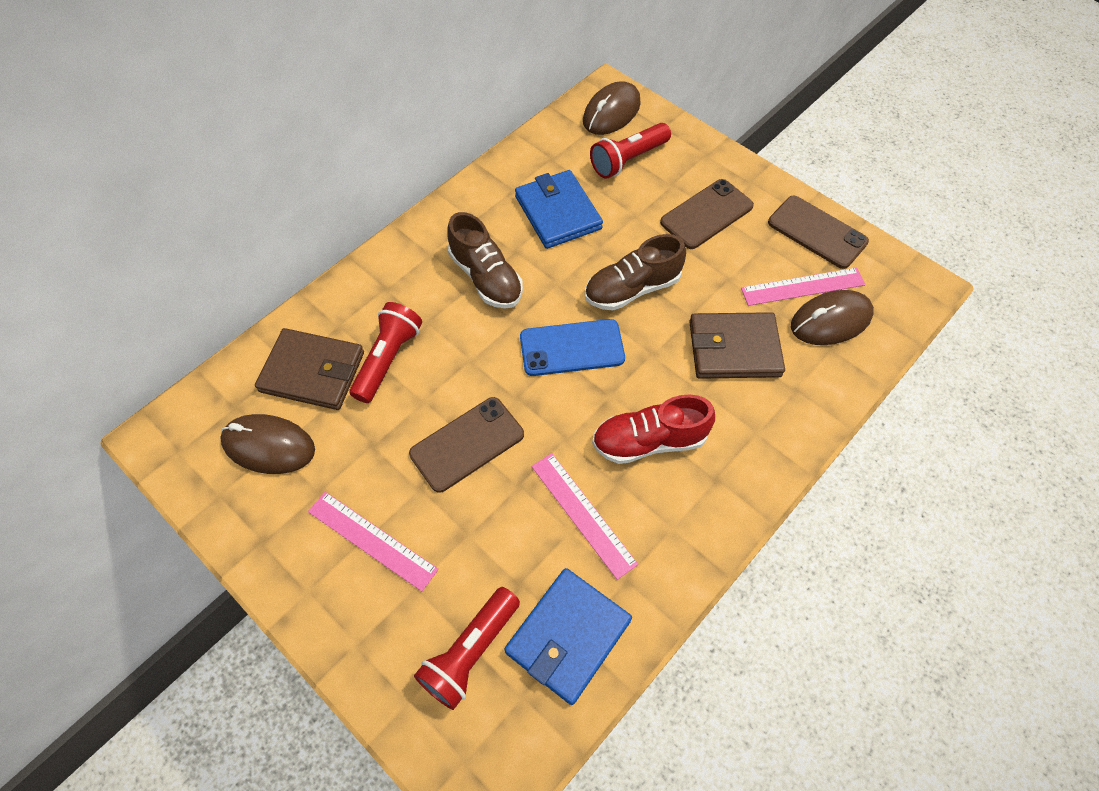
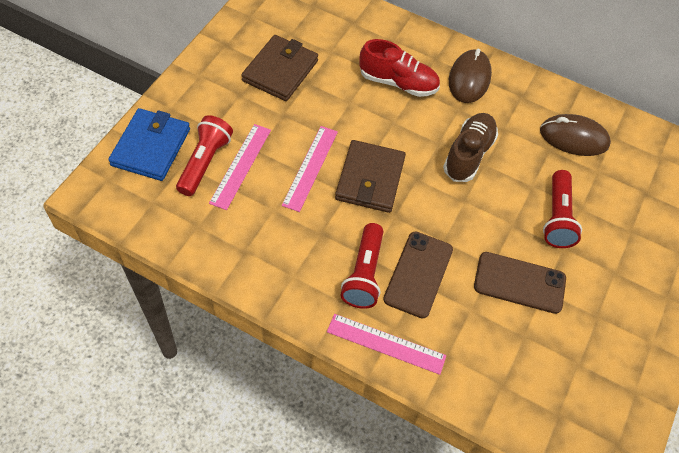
blue phone: 1 -> 0
blue wallet: 2 -> 1
brown mouse: 3 -> 2
brown phone: 3 -> 2
brown shoe: 2 -> 1

